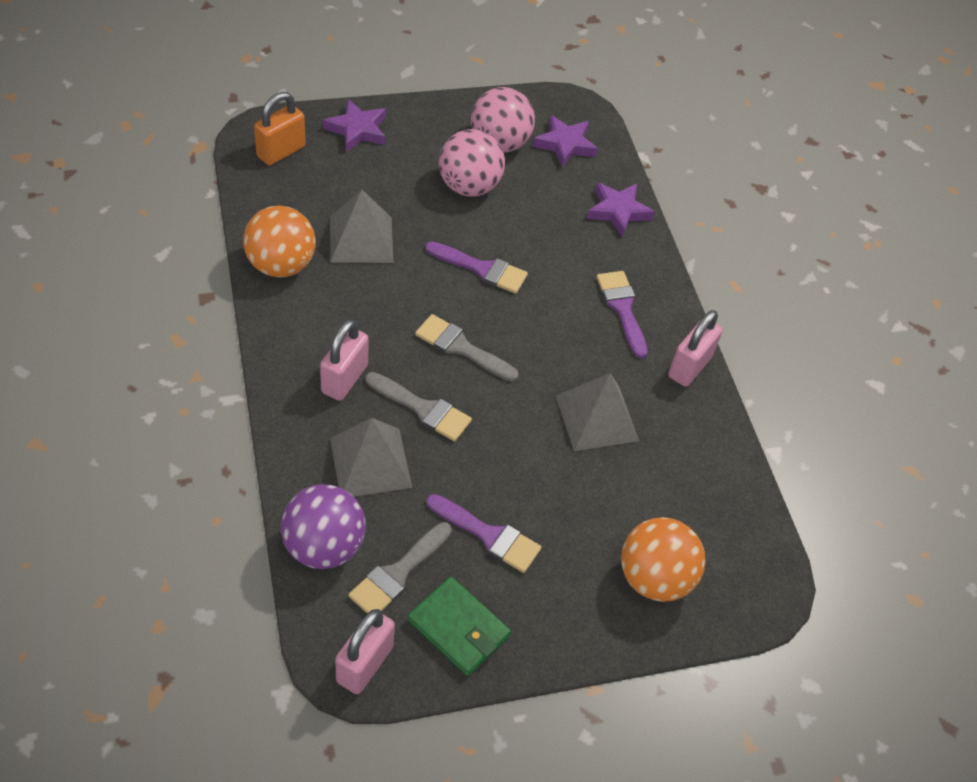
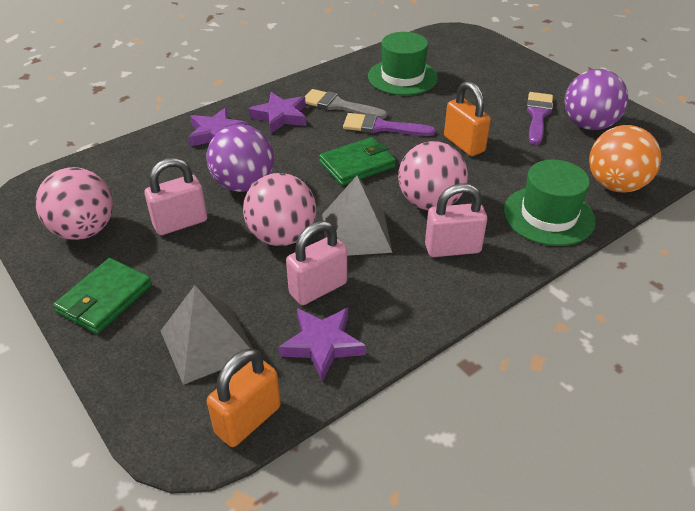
green hat: 0 -> 2
green wallet: 1 -> 2
grey brush: 3 -> 1
grey pyramid: 3 -> 2
orange ball: 2 -> 1
orange padlock: 1 -> 2
pink ball: 2 -> 3
purple ball: 1 -> 2
purple brush: 3 -> 2

